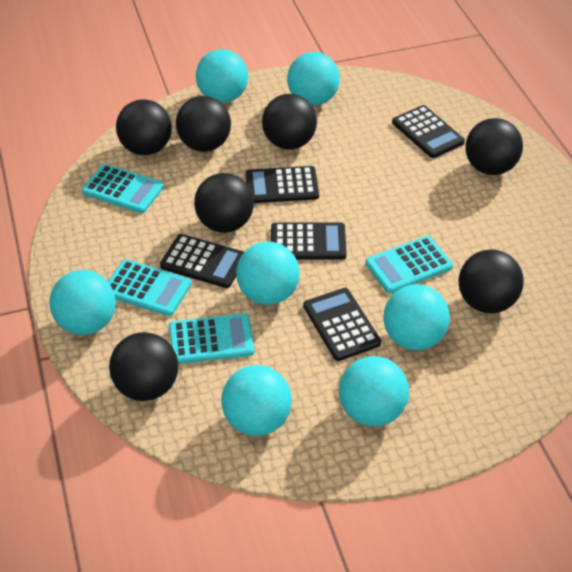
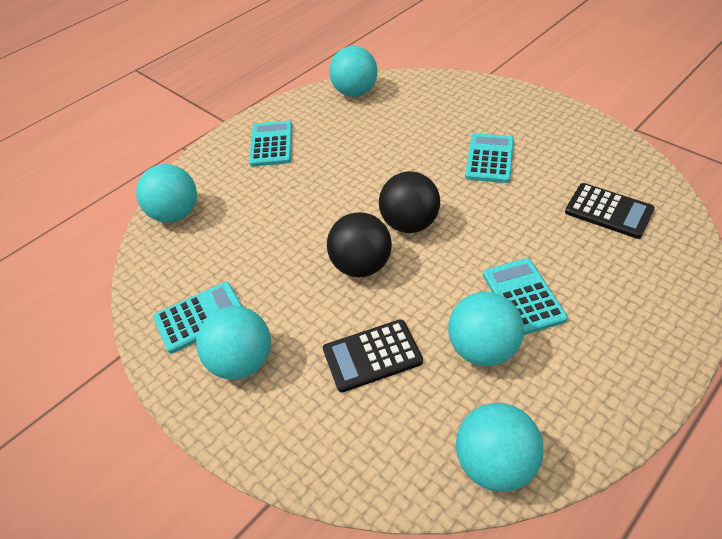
black ball: 7 -> 2
black calculator: 5 -> 2
turquoise ball: 7 -> 5

